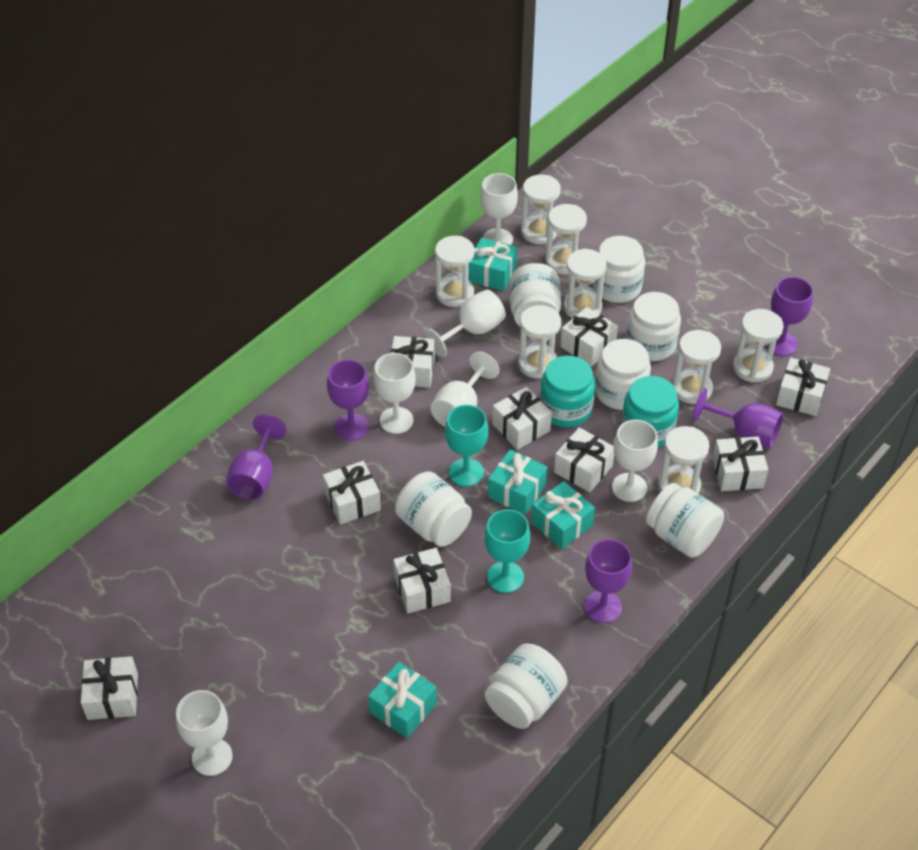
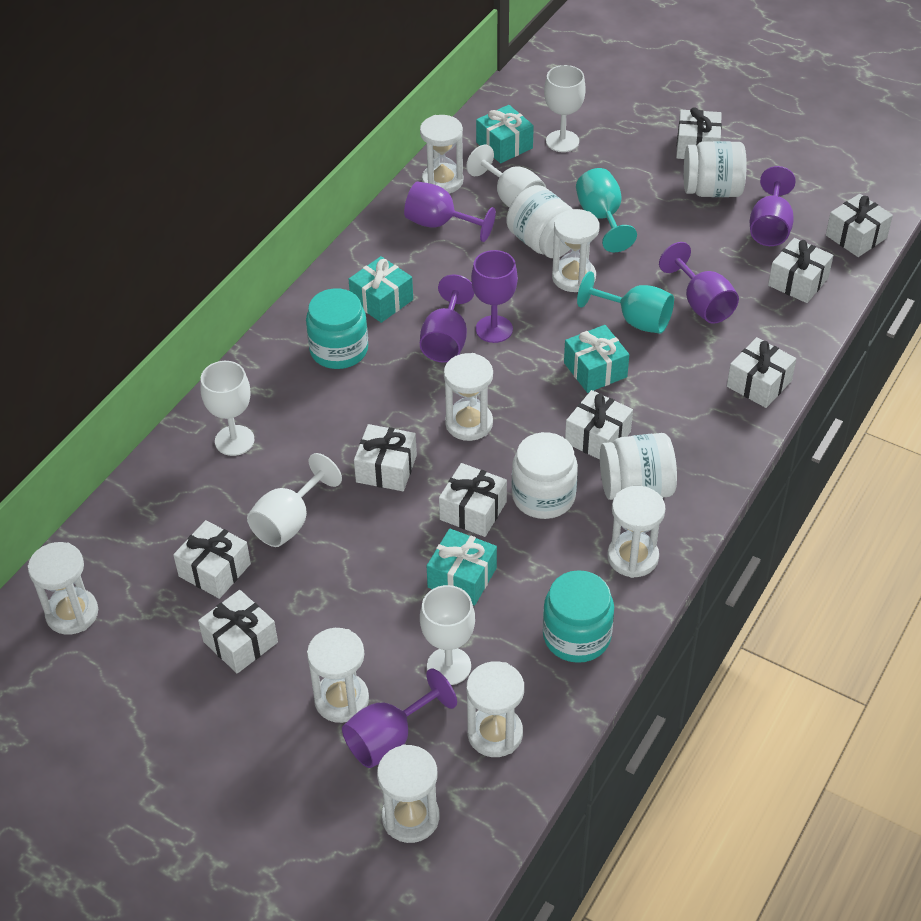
purple goblet: 5 -> 6
white goblet: 6 -> 5
white jar: 7 -> 4

